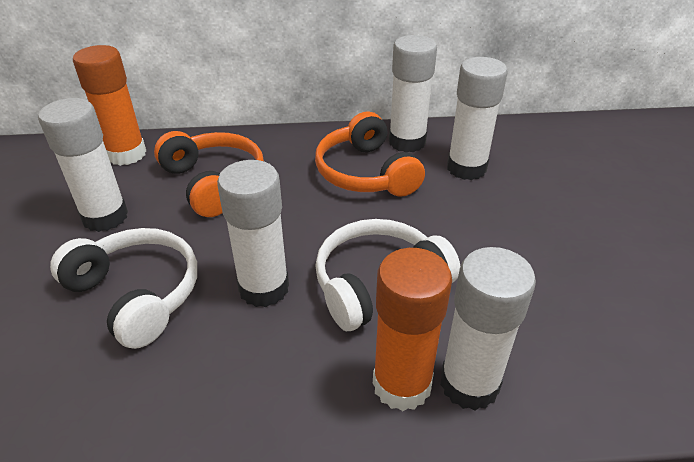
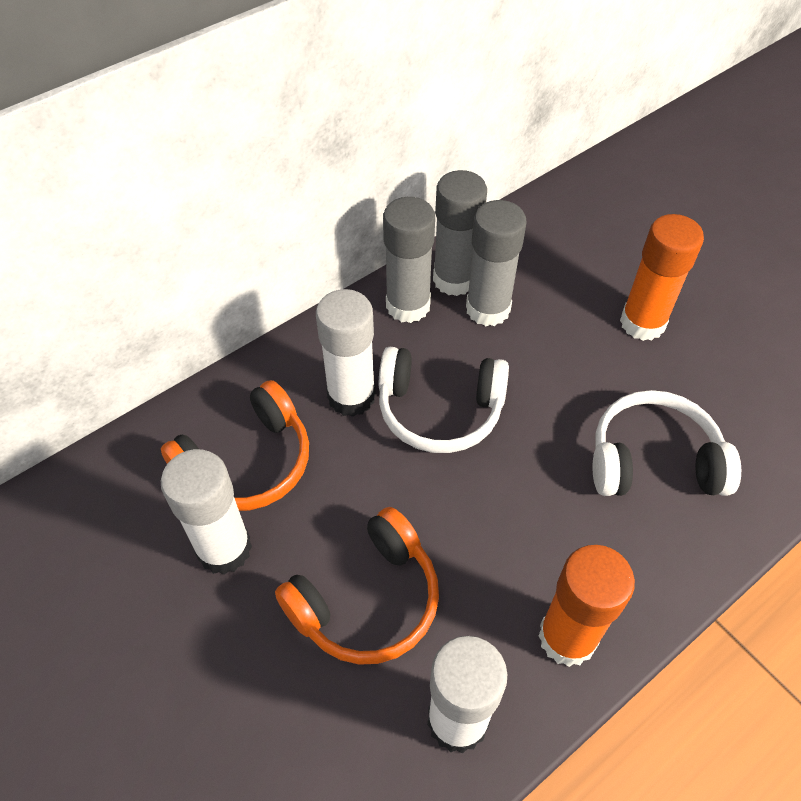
grey glue stick: 0 -> 3
white glue stick: 5 -> 3

